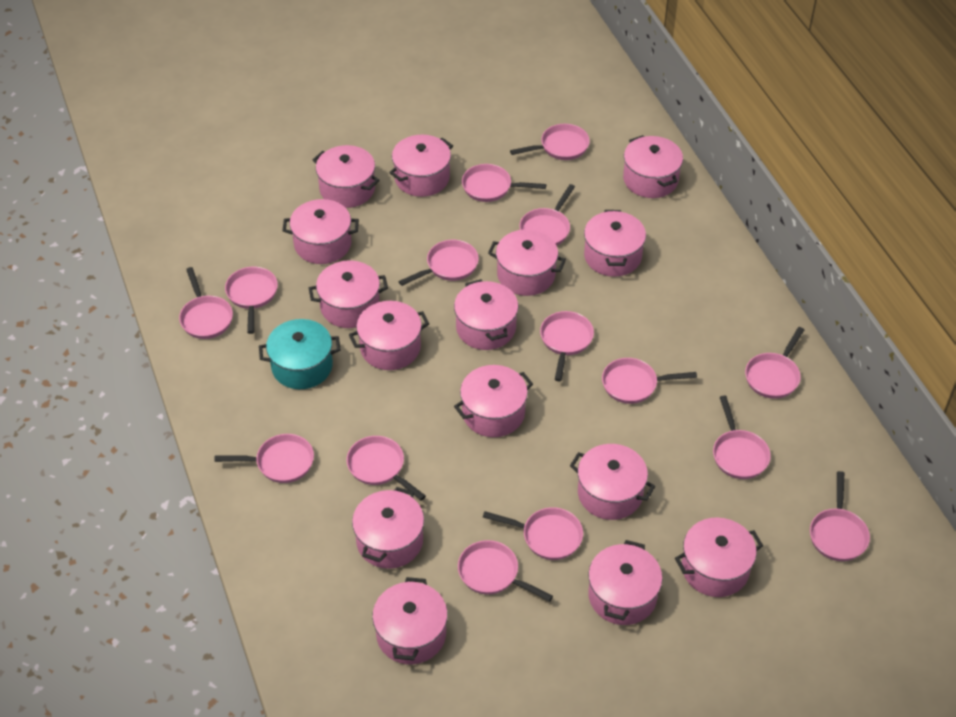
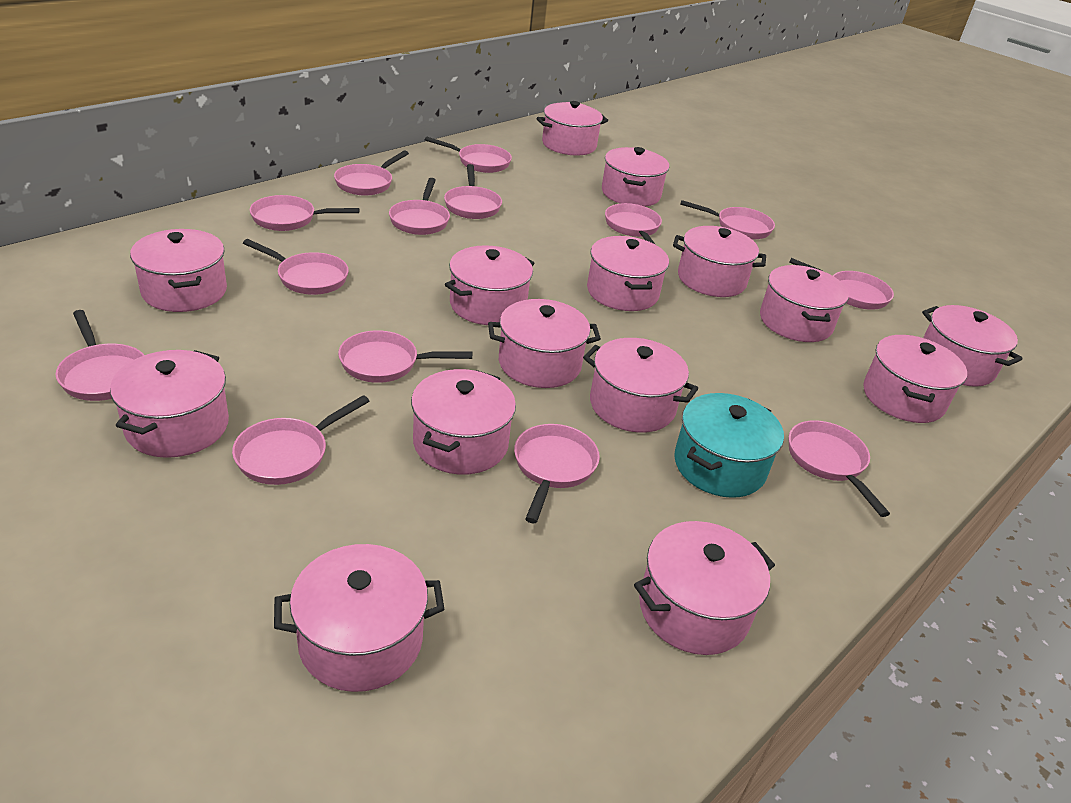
pink pan: 15 -> 14

